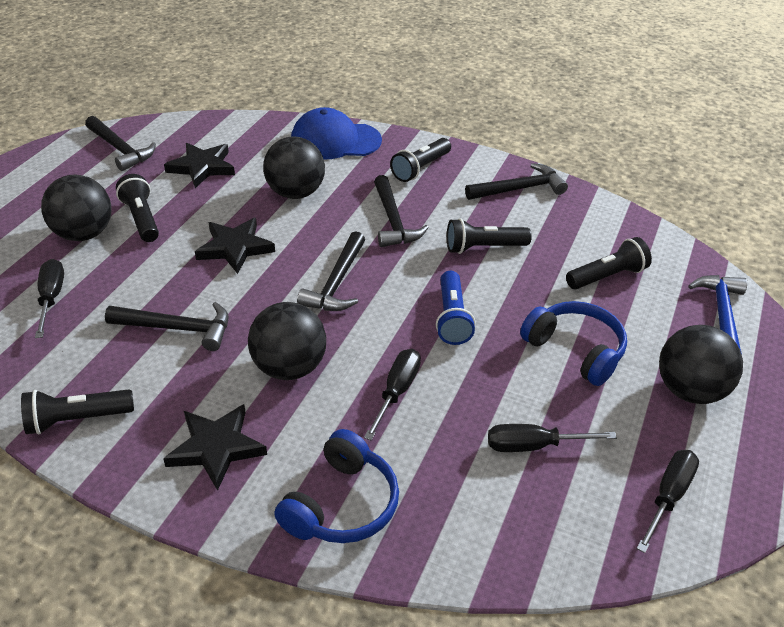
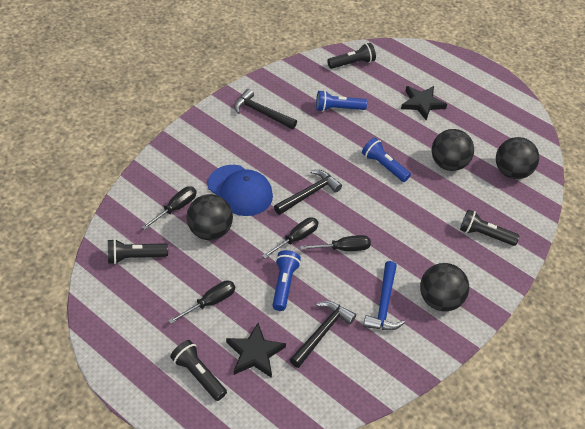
black flashlight: 5 -> 4
black hammer: 5 -> 3
black star: 3 -> 2
blue flashlight: 1 -> 3
blue headphones: 2 -> 0

